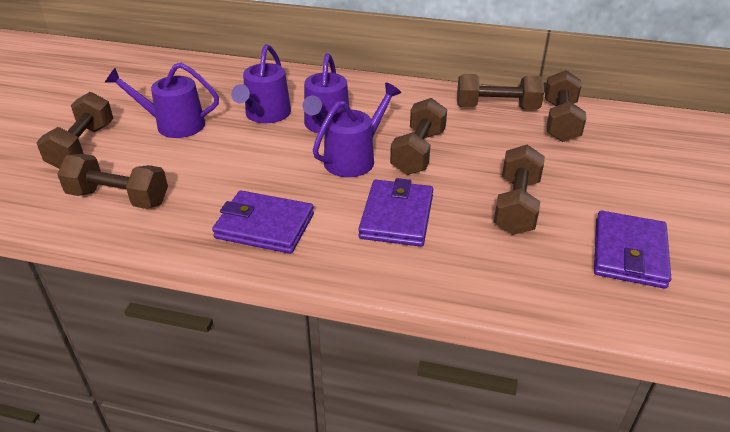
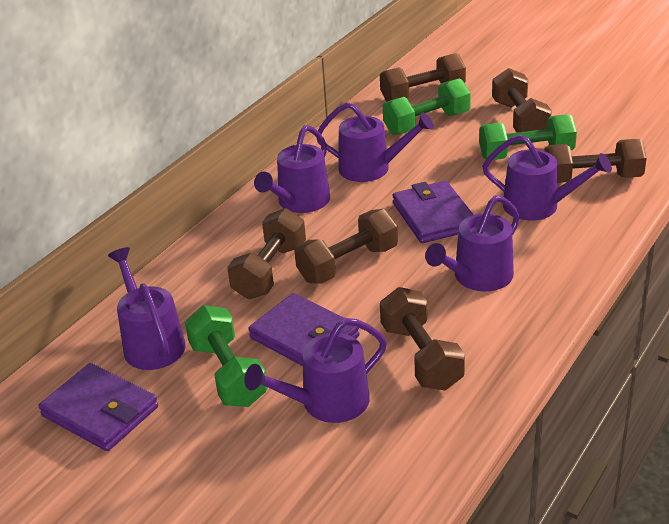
green dumbbell: 0 -> 3
purple watering can: 4 -> 6

